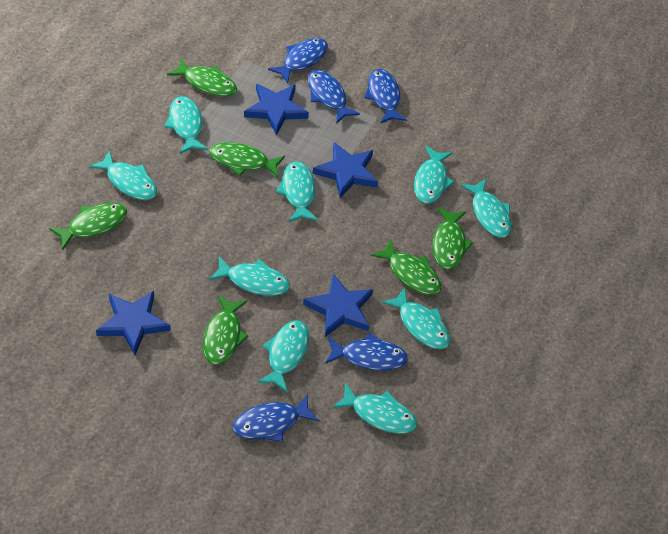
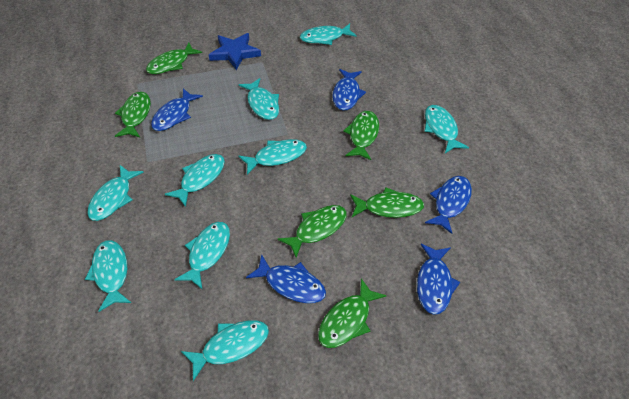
blue star: 4 -> 1

